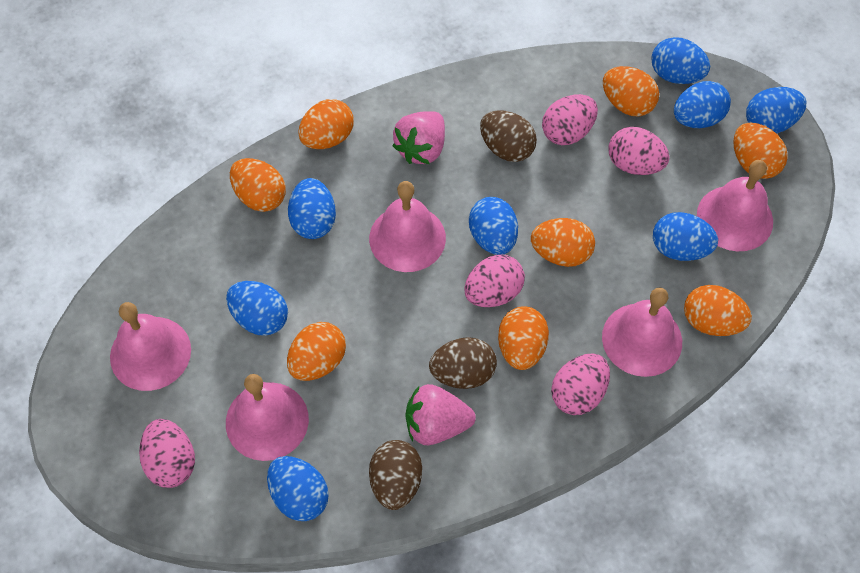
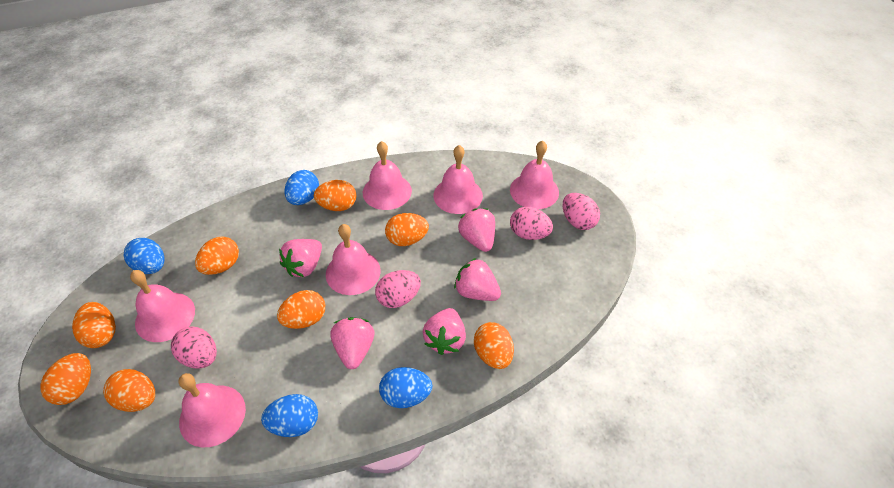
blue egg: 8 -> 4
brown egg: 3 -> 0
pink bell: 5 -> 6
pink egg: 5 -> 4
pink strawberry: 2 -> 5

